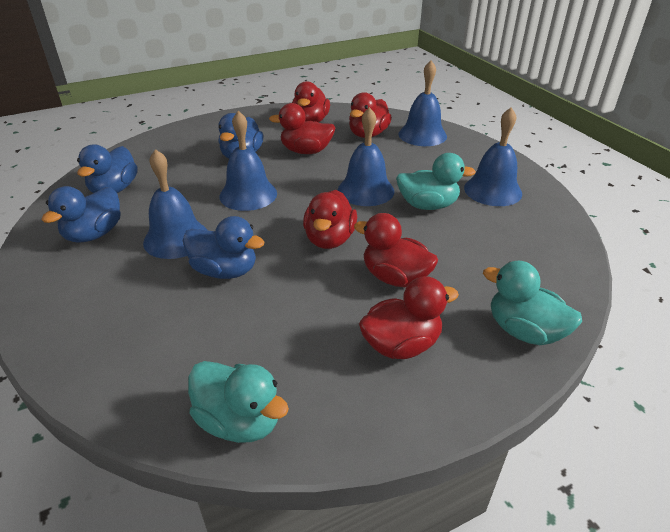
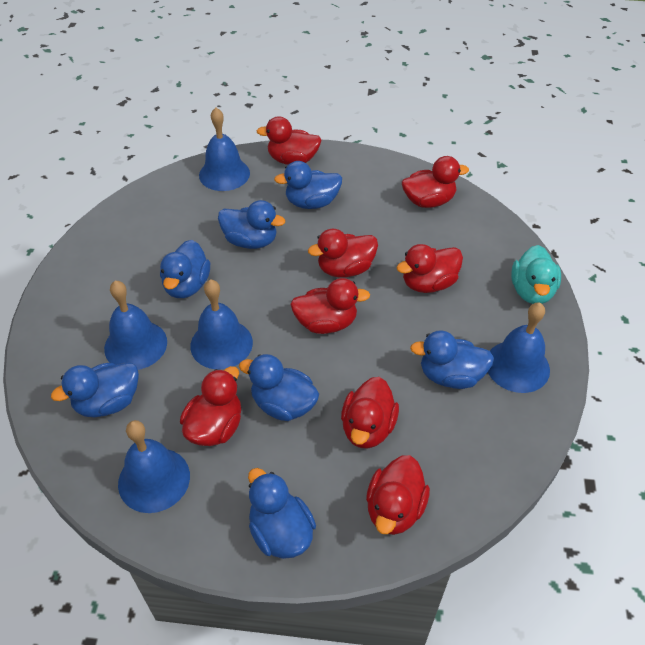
blue duck: 4 -> 7
red duck: 6 -> 8
turquoise duck: 3 -> 1

